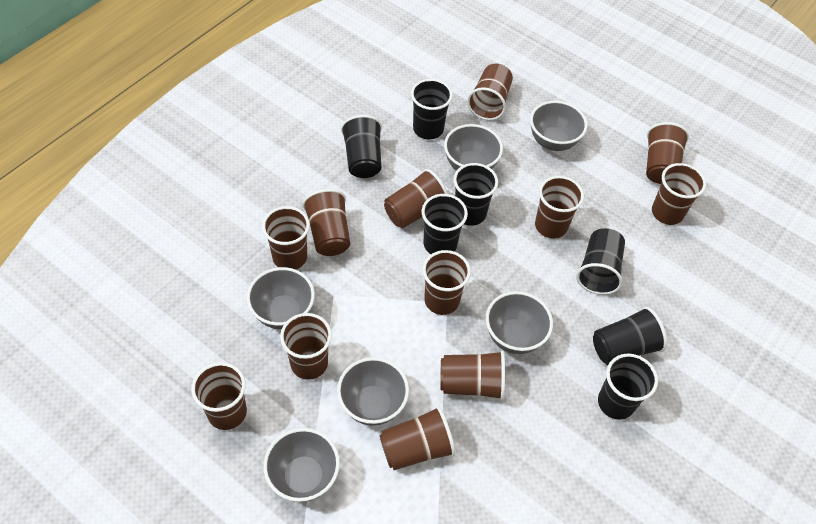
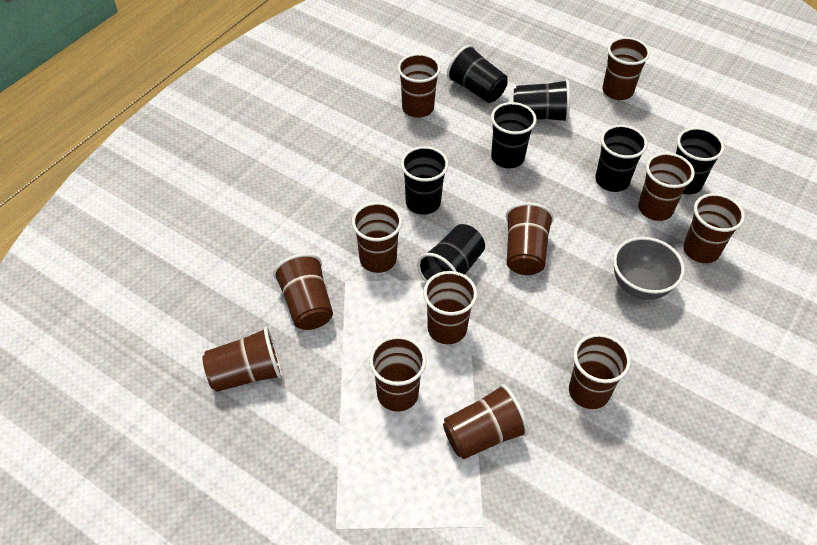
grey bowl: 6 -> 1

